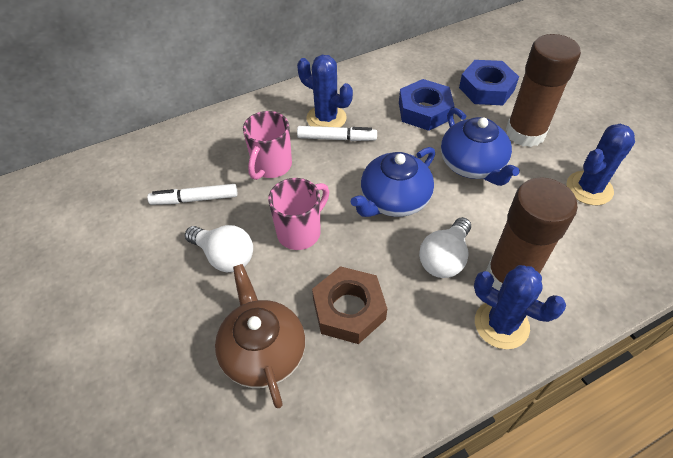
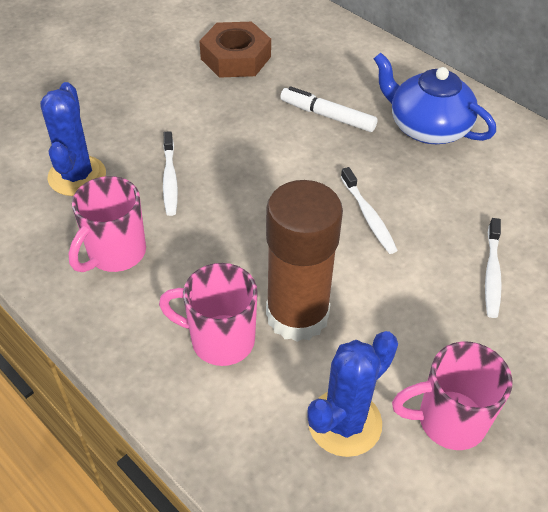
blue cactus: 3 -> 2
blue nut: 2 -> 0
blue teapot: 2 -> 1
brown glue stick: 2 -> 1
brown teapot: 1 -> 0
pink mug: 2 -> 3
white light bulb: 2 -> 0
white marker: 2 -> 1
white toothbrush: 0 -> 3

